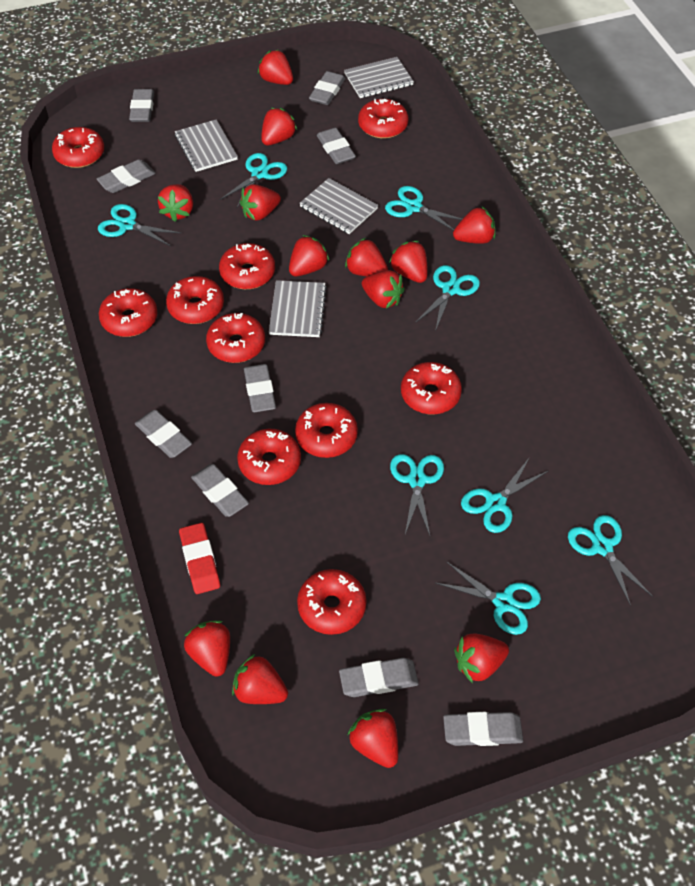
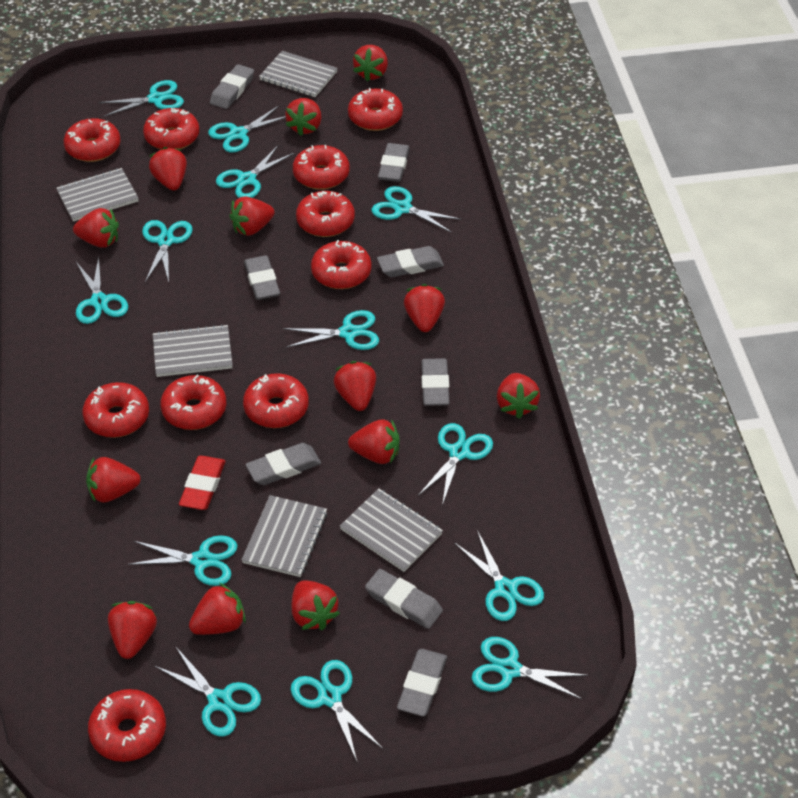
grey eraser: 9 -> 8
grey notebook: 4 -> 5
turquoise scissors: 8 -> 13

